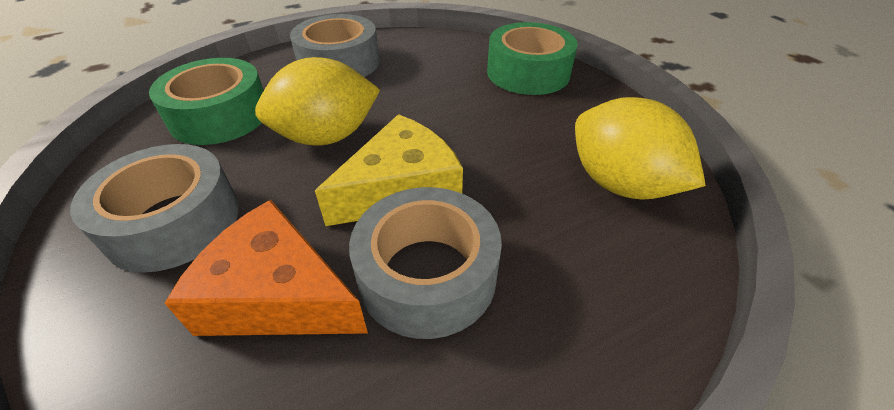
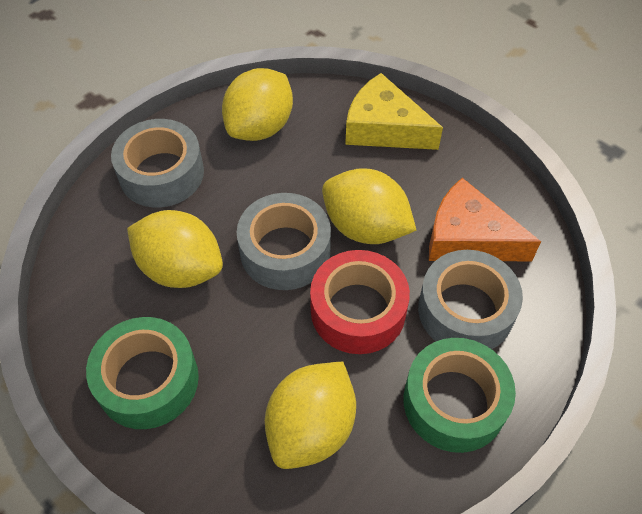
red tape: 0 -> 1
yellow lemon: 2 -> 4

